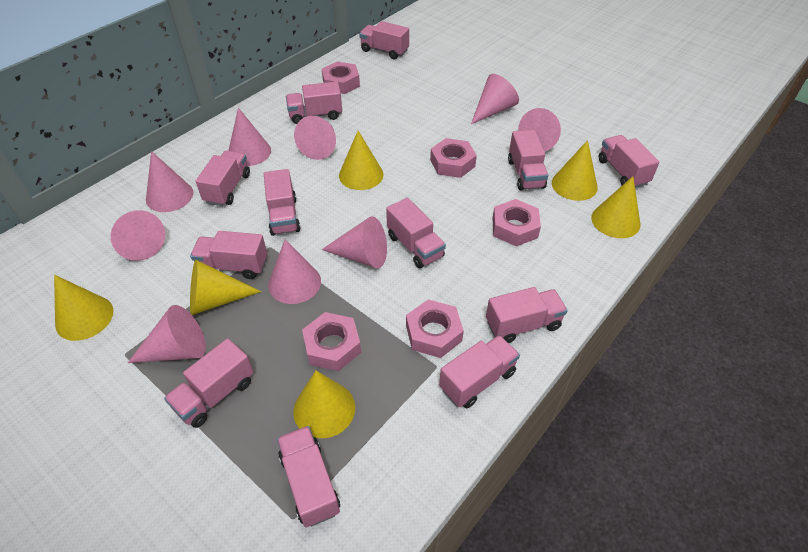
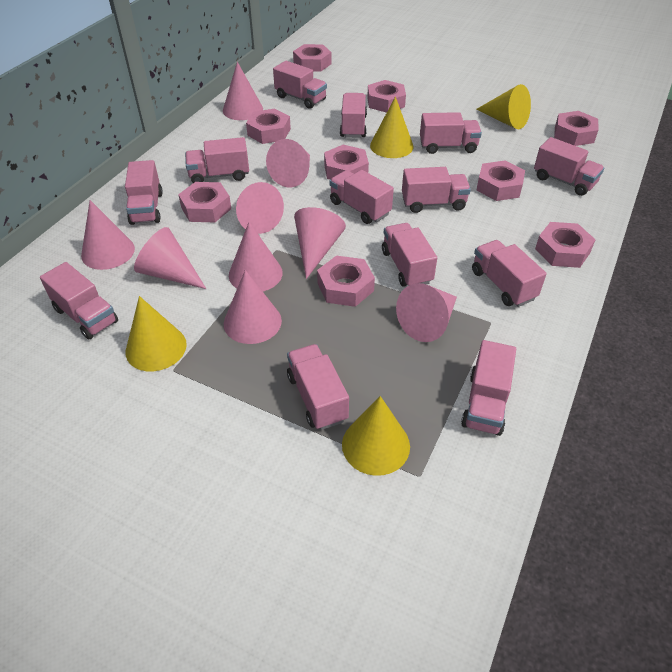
pink nut: 5 -> 9
pink truck: 12 -> 13
yellow cone: 6 -> 4

